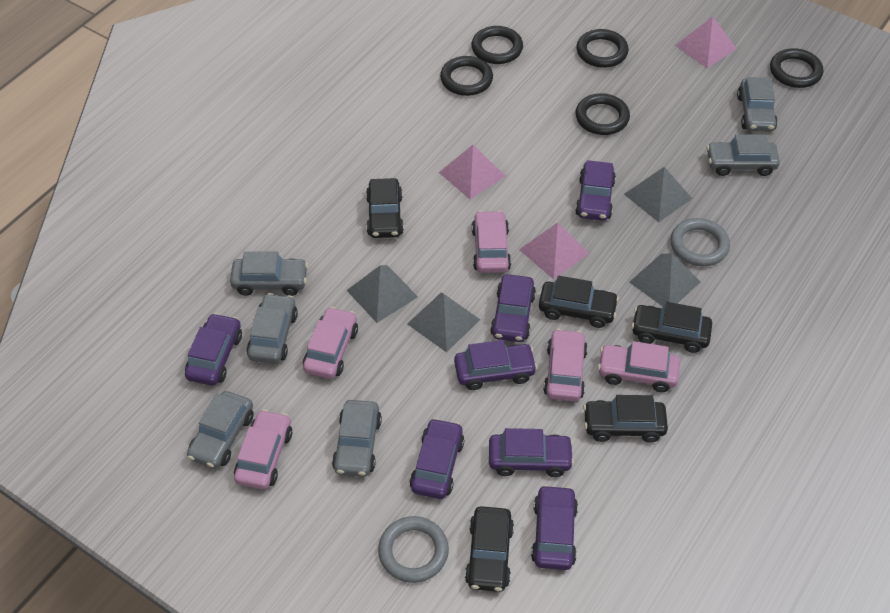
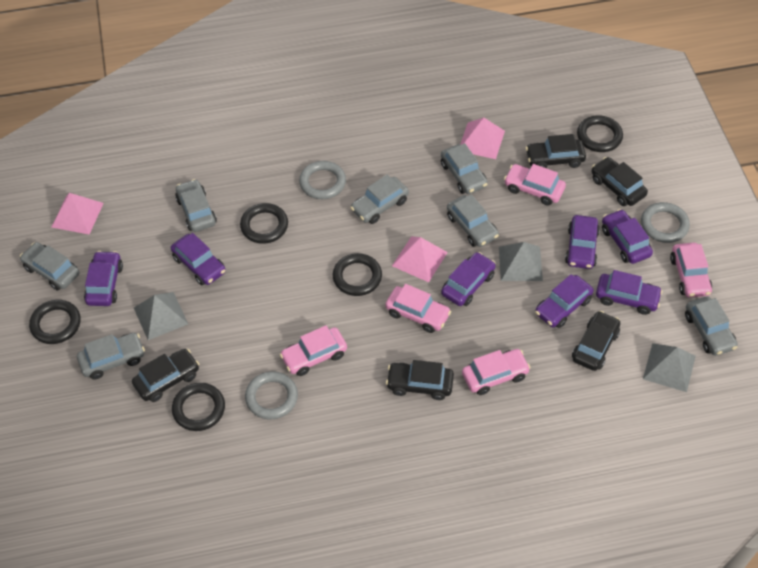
grey car: 6 -> 7
grey pyramid: 4 -> 3
grey ring: 2 -> 3

